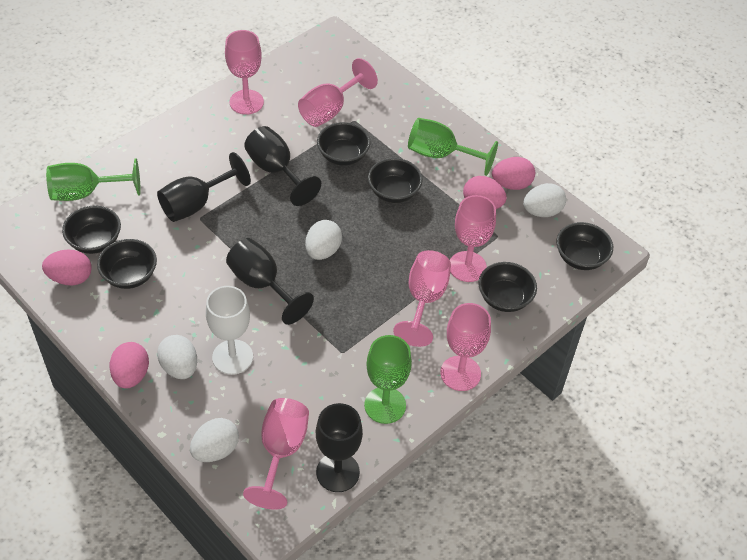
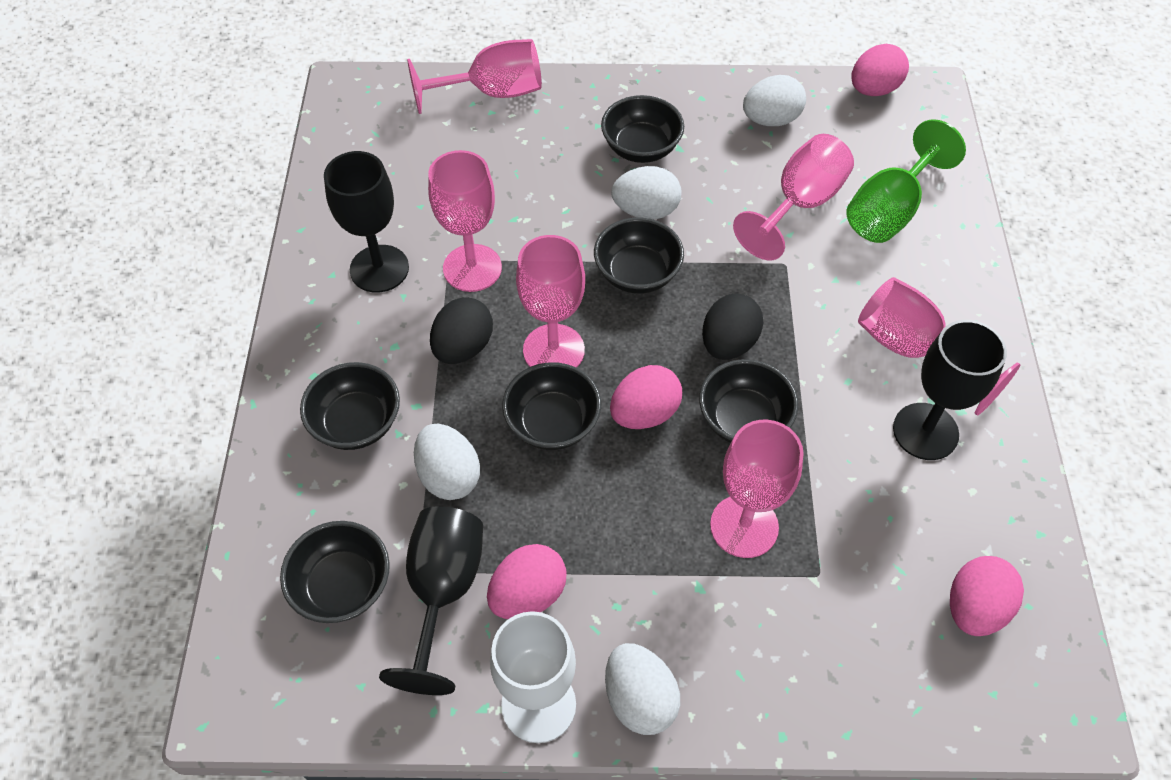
black egg: 0 -> 2
black goblet: 4 -> 3
green goblet: 3 -> 1

